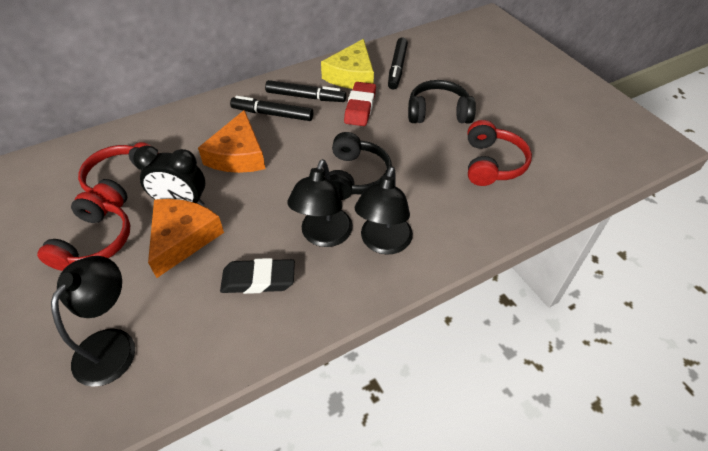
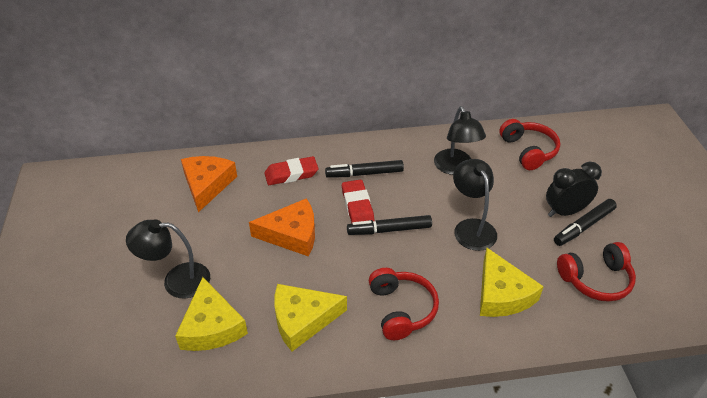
black eraser: 1 -> 0
black headphones: 2 -> 0
red eraser: 1 -> 2
yellow cheese: 1 -> 3

